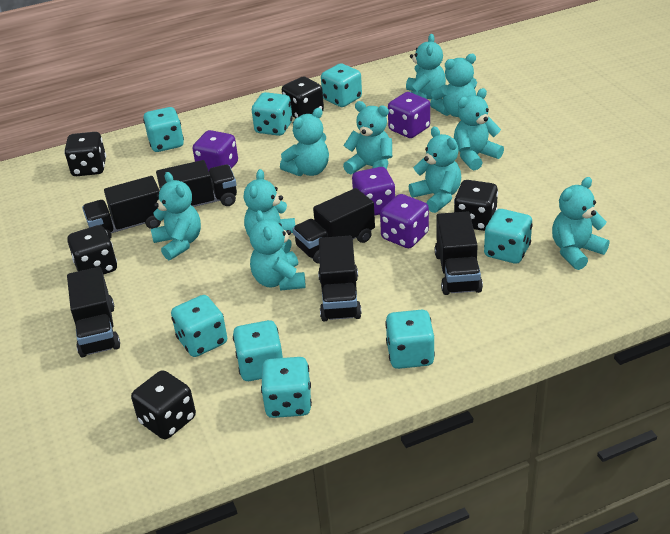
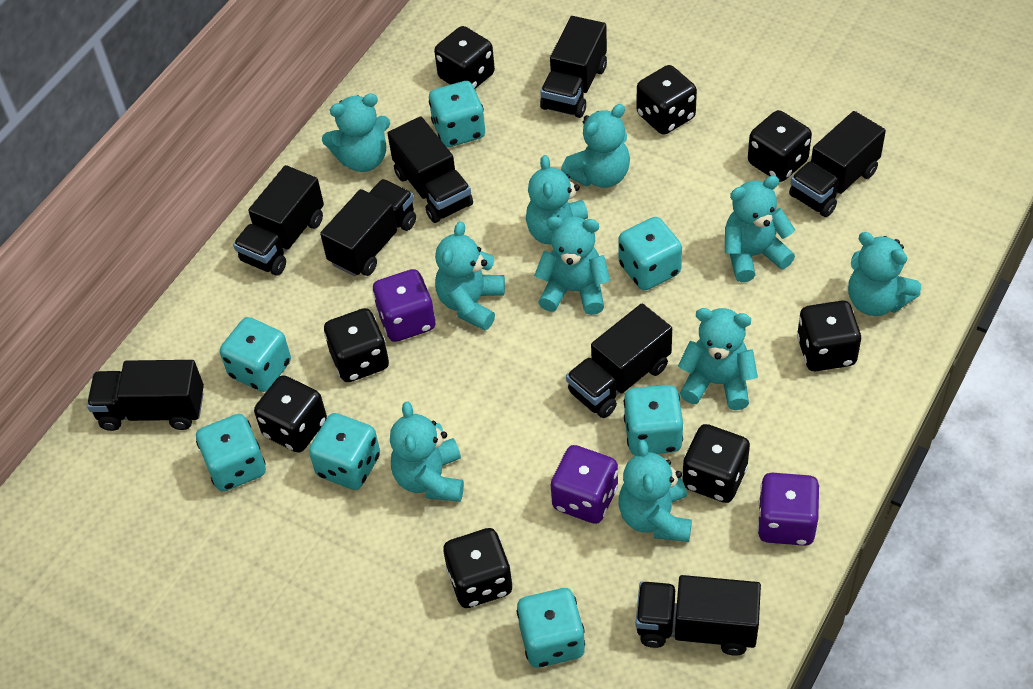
black dice: 5 -> 8
black truck: 6 -> 8
purple dice: 4 -> 3
turquoise dice: 8 -> 7

